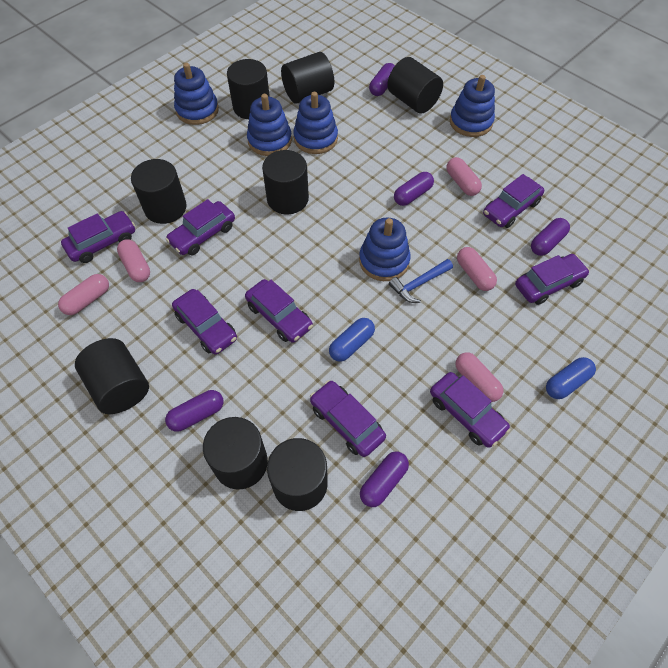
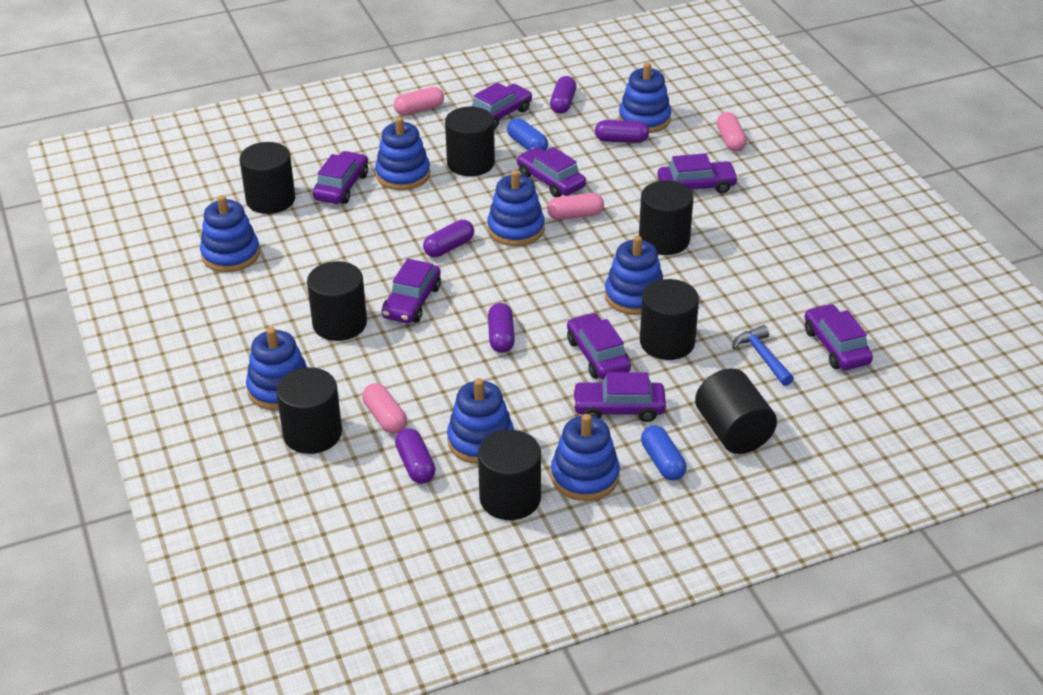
blue stacking toy: 5 -> 8
pink capsule: 5 -> 4

